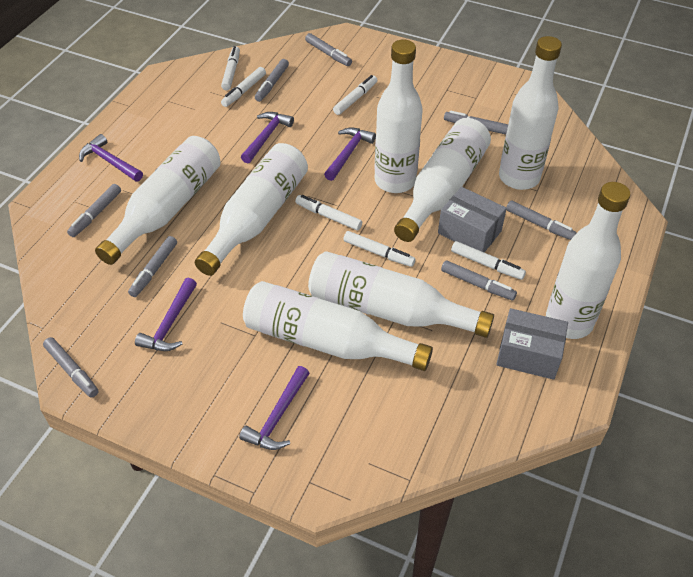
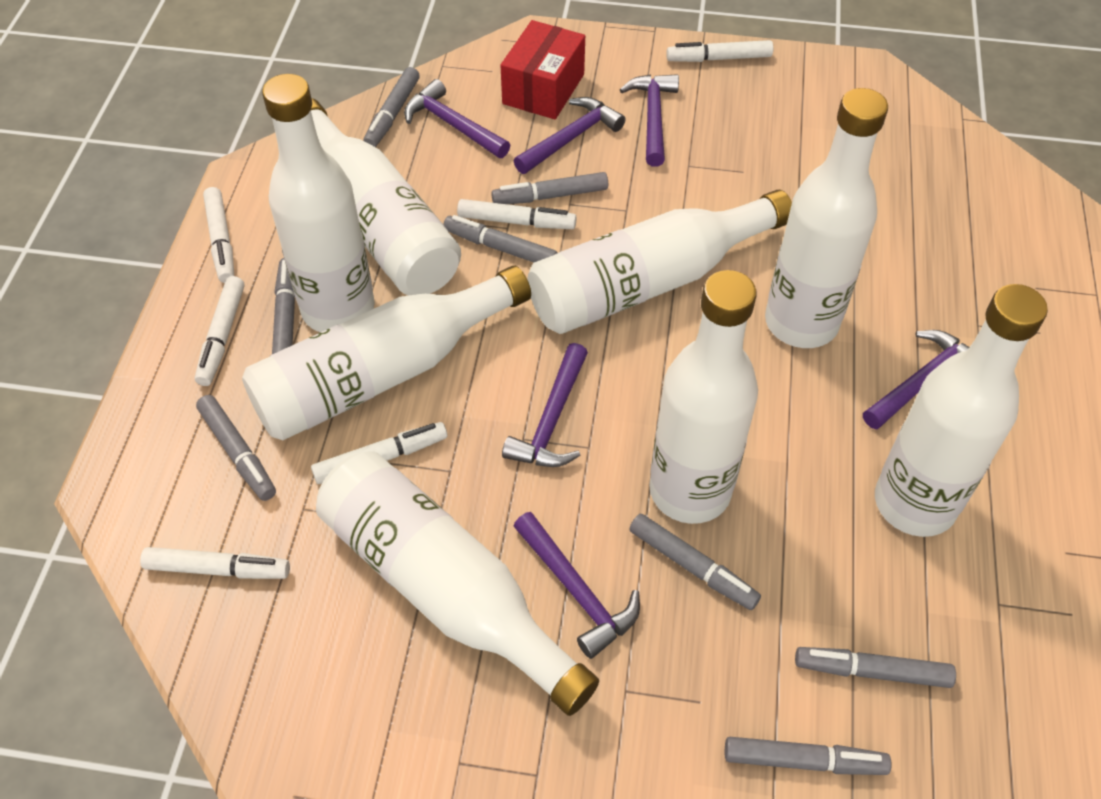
grey box: 2 -> 0
purple hammer: 5 -> 6
red box: 0 -> 1

